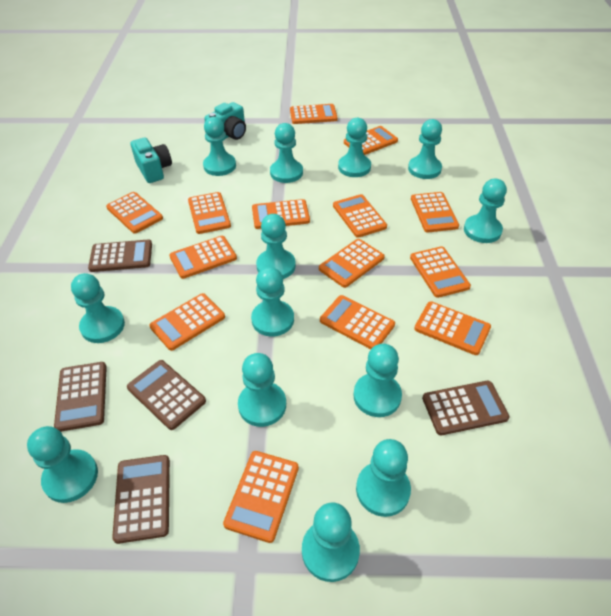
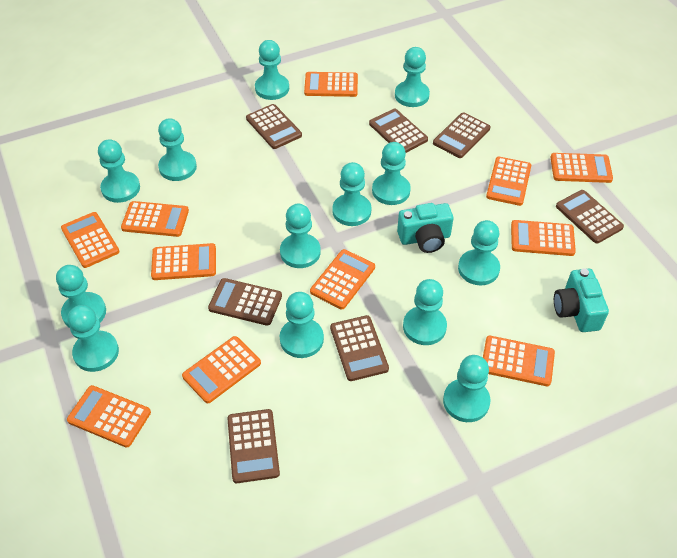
brown calculator: 5 -> 7
orange calculator: 14 -> 11

